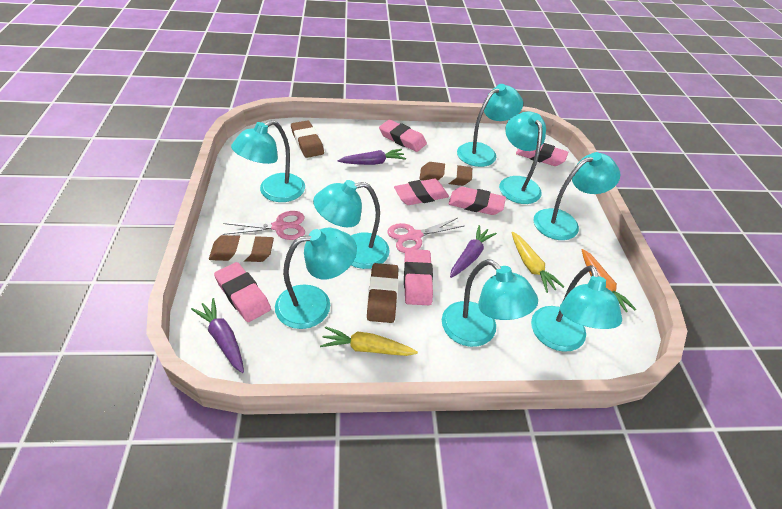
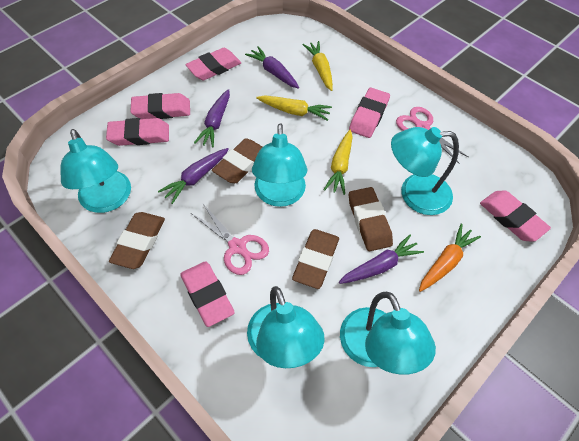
purple carrot: 3 -> 4
turquoise lamp: 8 -> 5
yellow carrot: 2 -> 3

